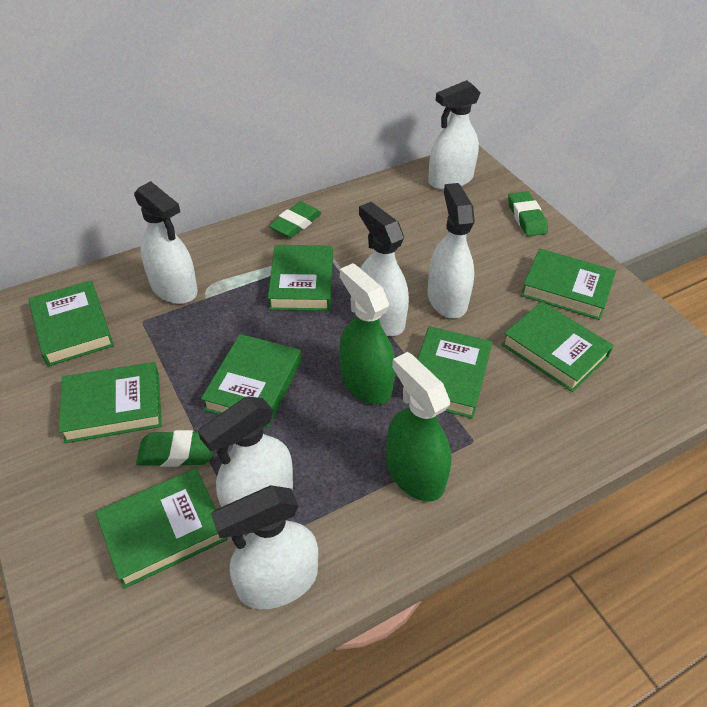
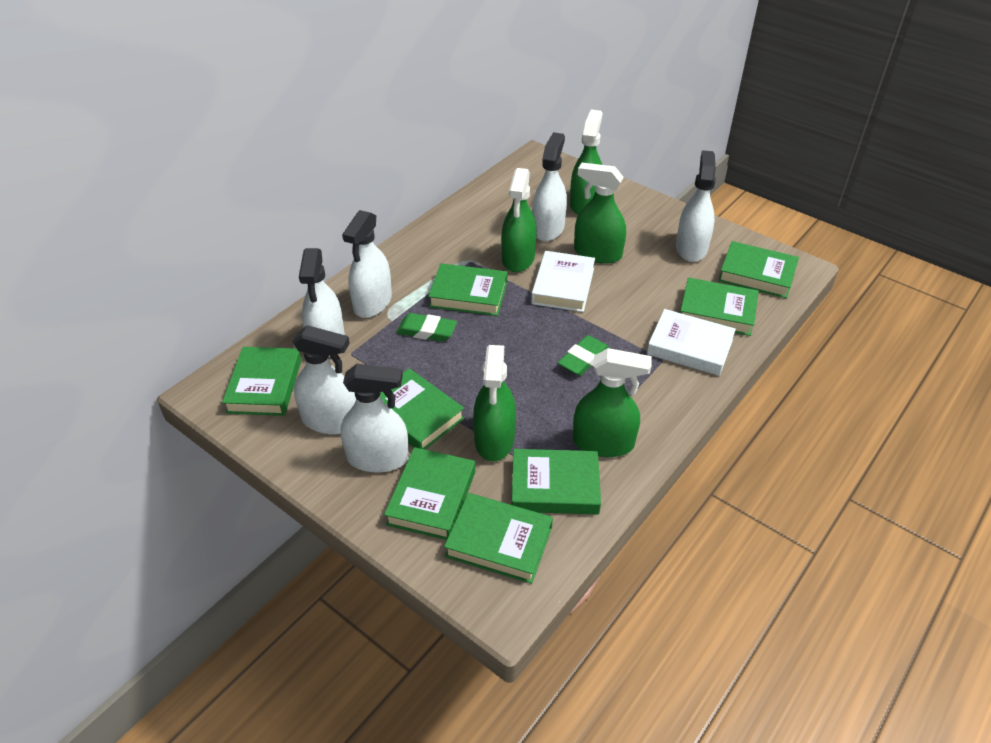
green eraser: 3 -> 2
green spray bottle: 2 -> 5
white book: 0 -> 2

